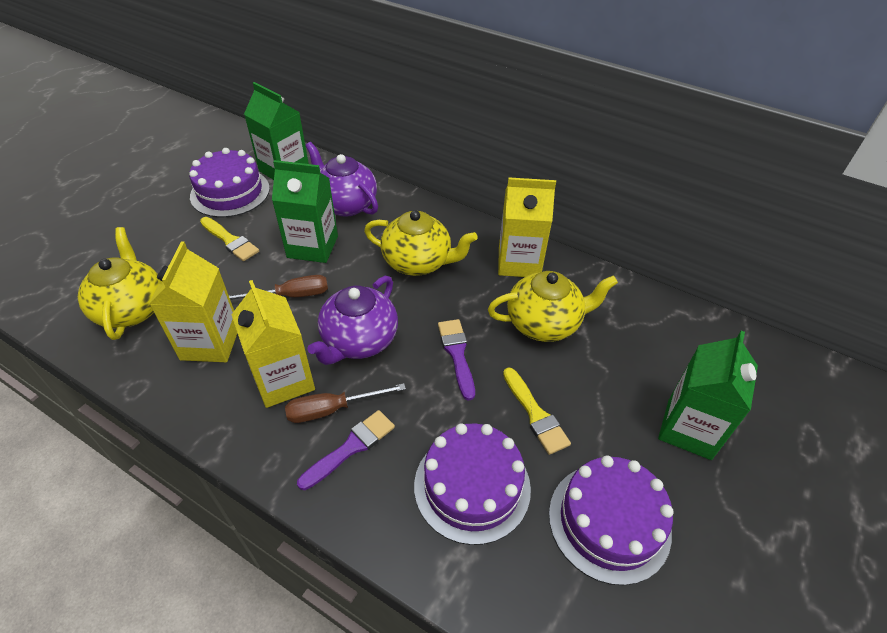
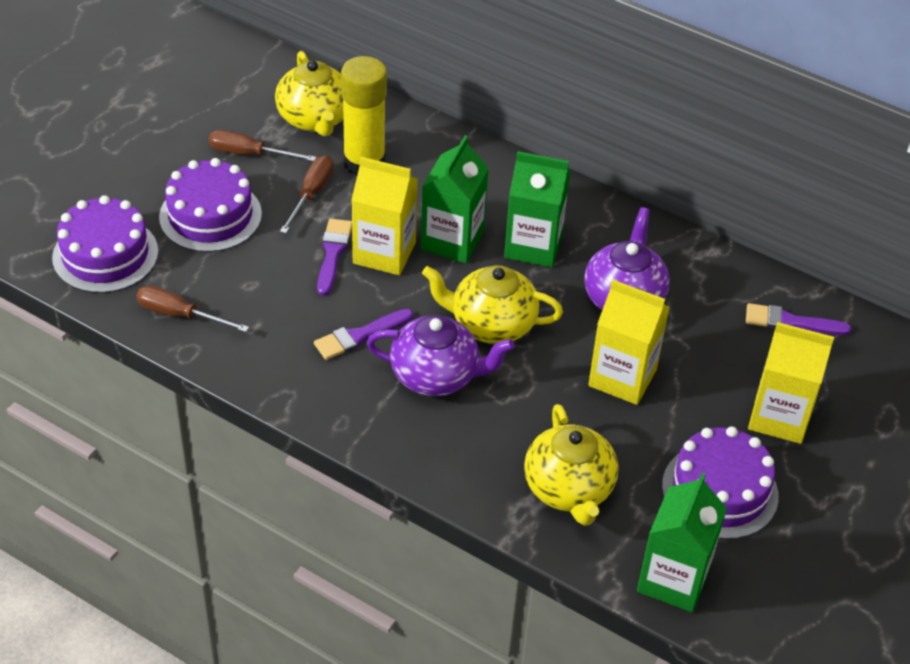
brown screwdriver: 2 -> 3
purple brush: 2 -> 3
yellow brush: 2 -> 0
yellow glue stick: 0 -> 1

